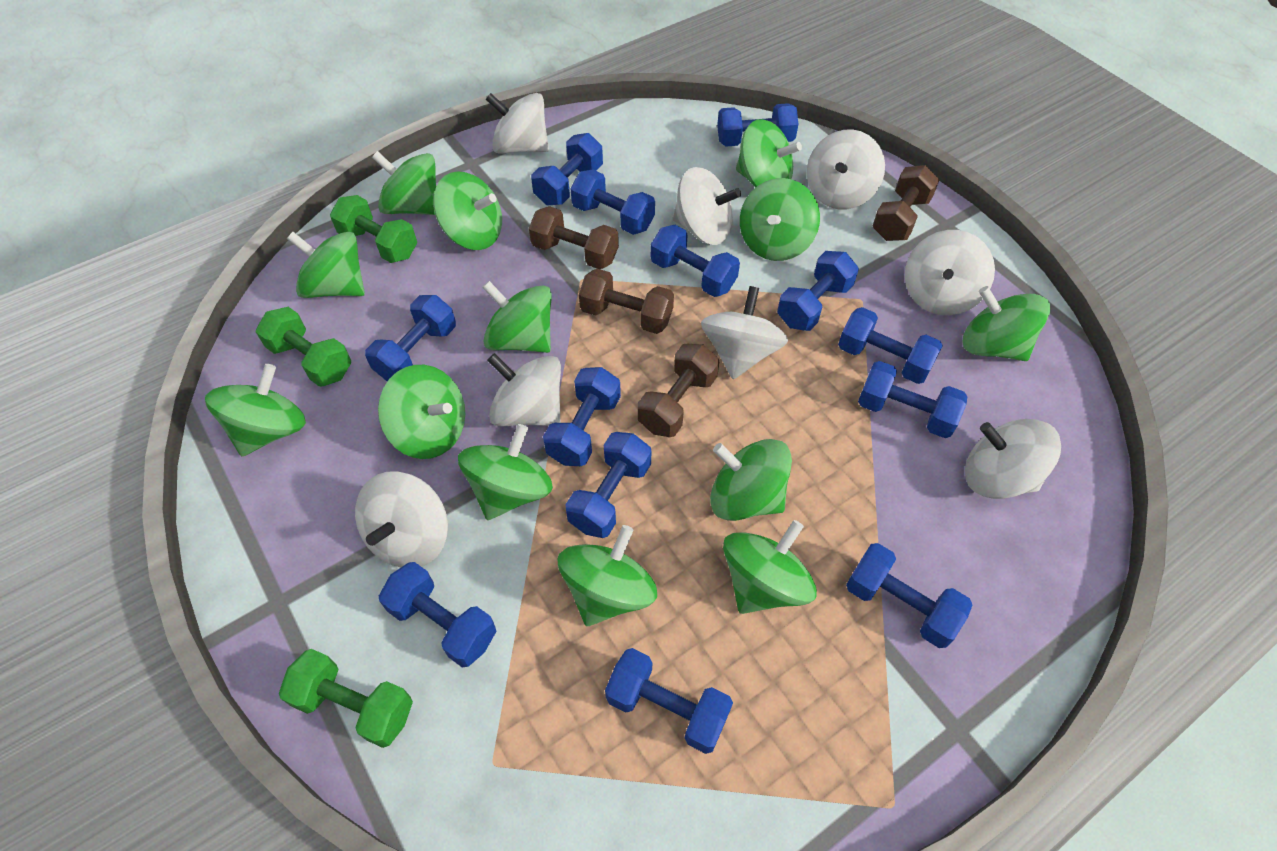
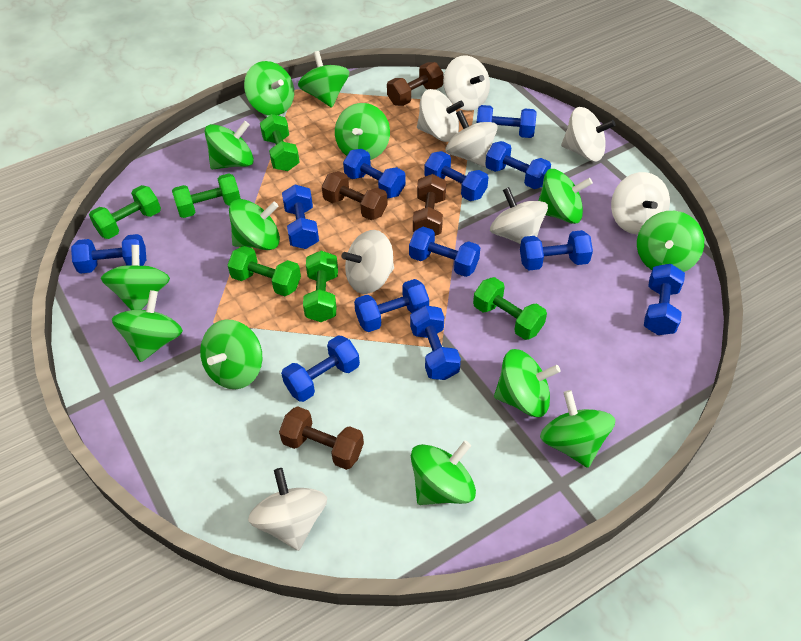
blue dumbbell: 13 -> 12
green dumbbell: 3 -> 6

